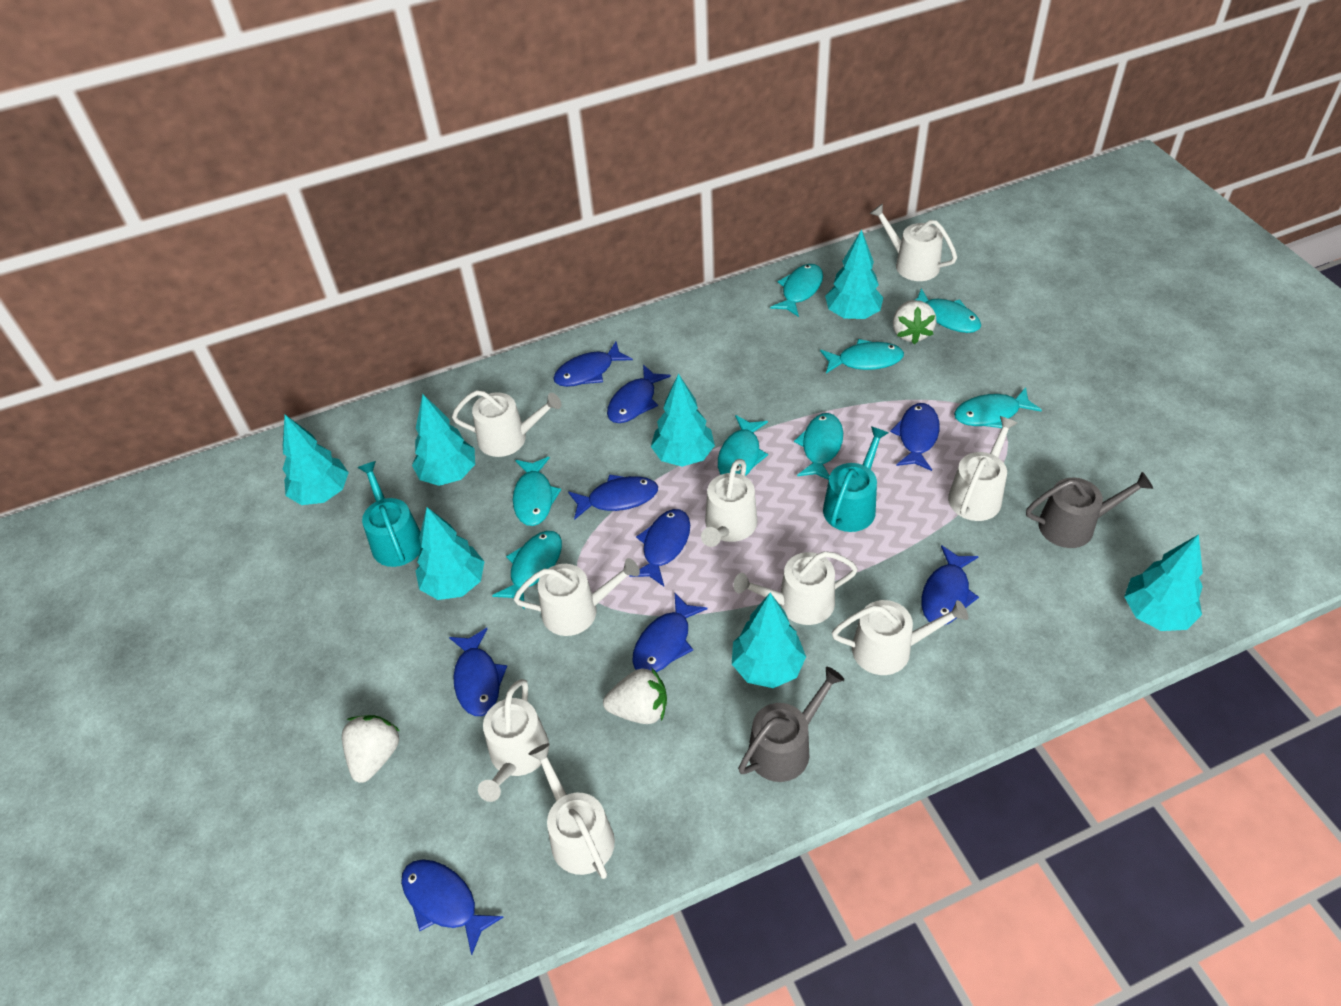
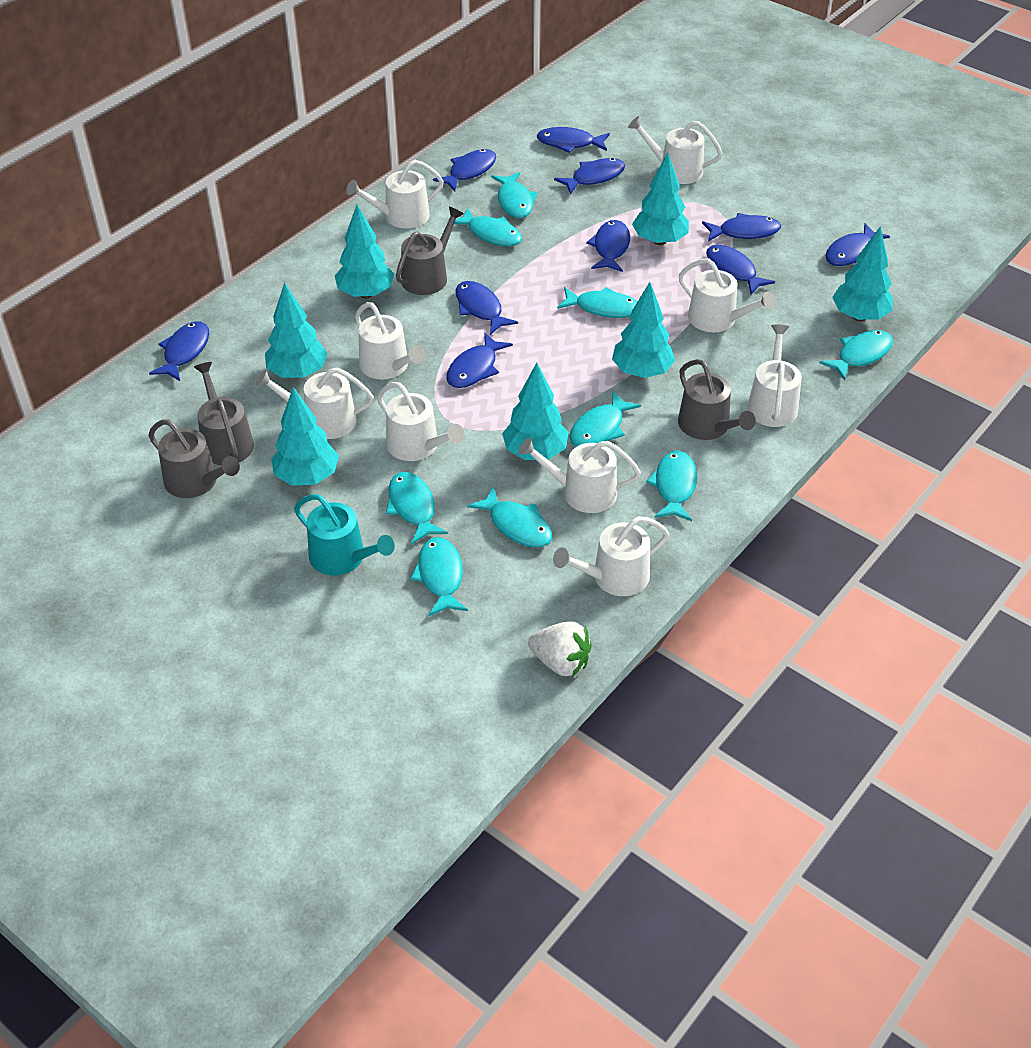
blue fish: 9 -> 10
grey watering can: 2 -> 4
turquoise fish: 8 -> 9
turquoise watering can: 2 -> 1
white strawberry: 3 -> 1

